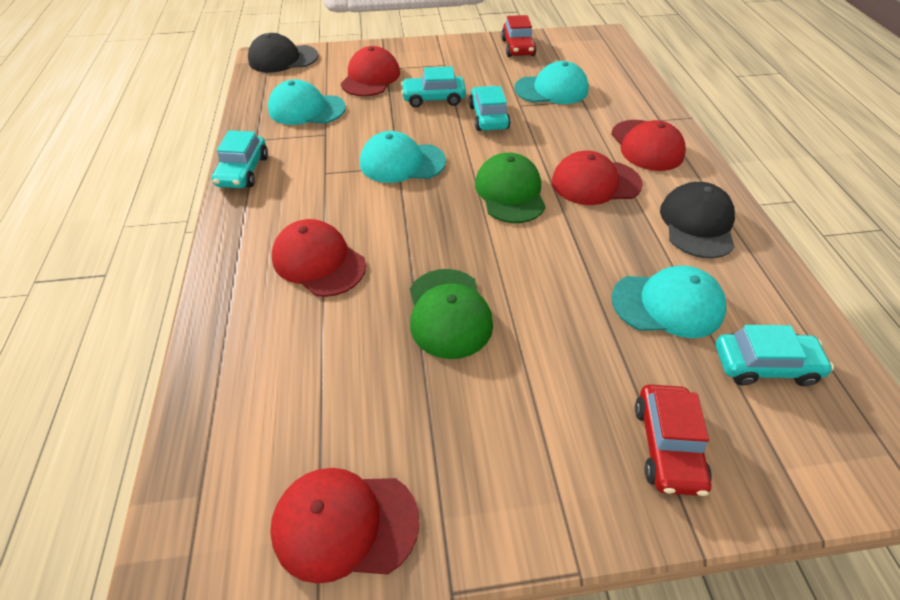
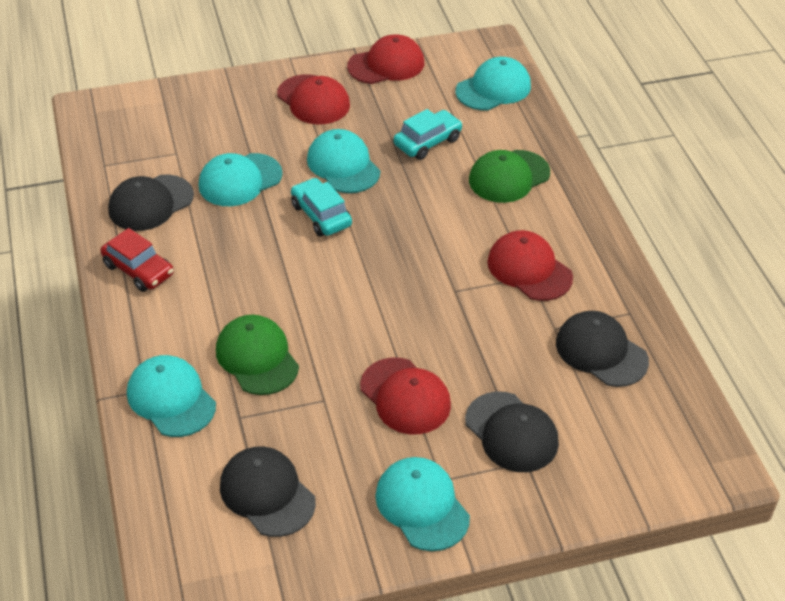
black cap: 2 -> 4
red cap: 5 -> 4
red car: 2 -> 1
turquoise cap: 4 -> 5
turquoise car: 4 -> 2

